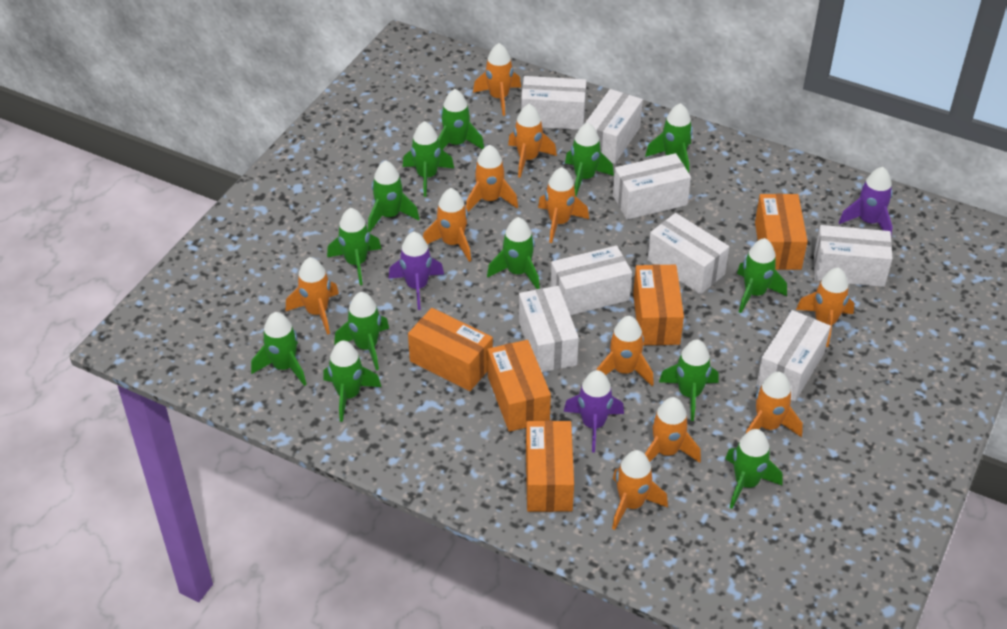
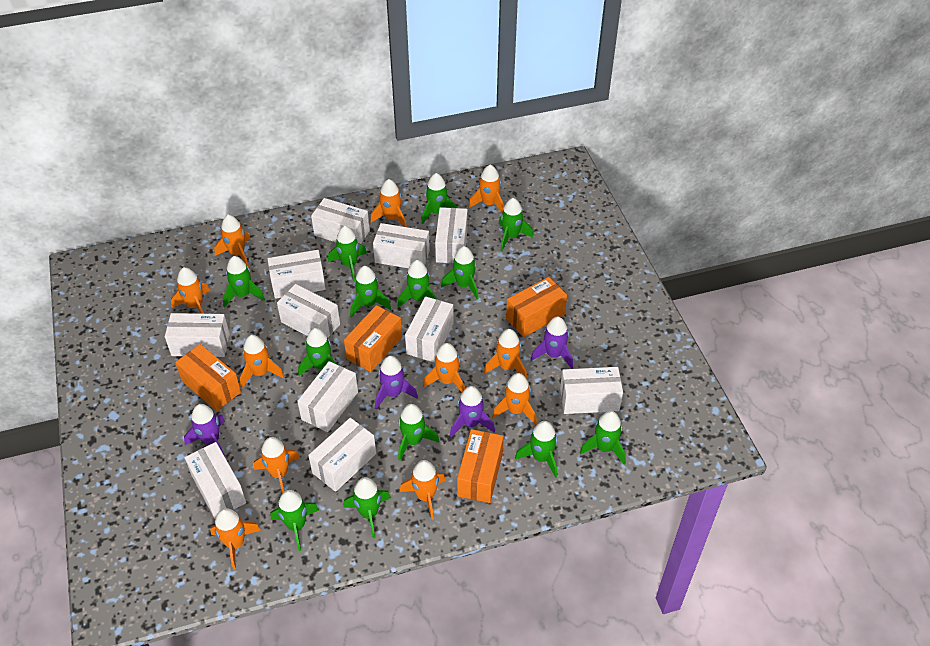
orange box: 5 -> 4
purple rocket: 3 -> 4
white box: 8 -> 11

